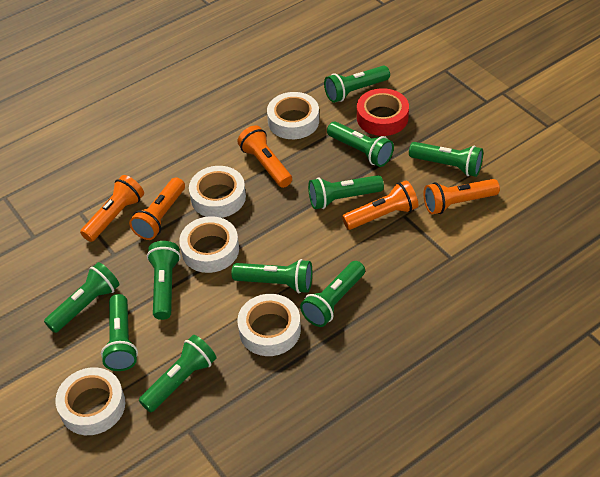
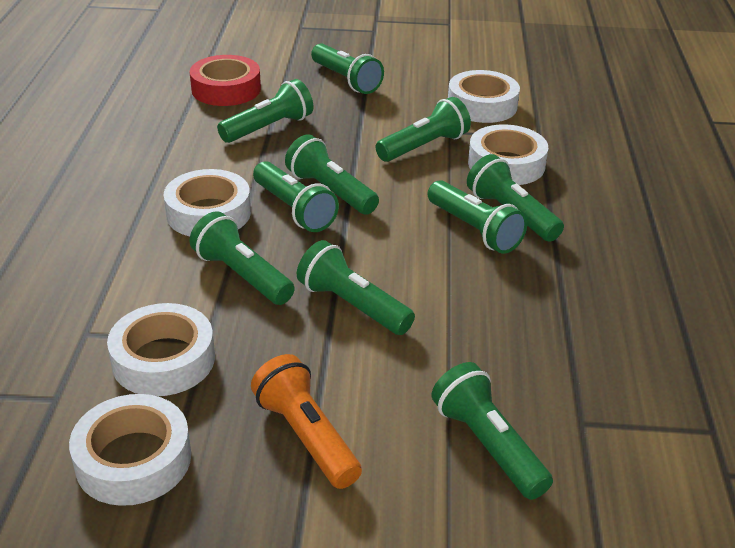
orange flashlight: 5 -> 1

